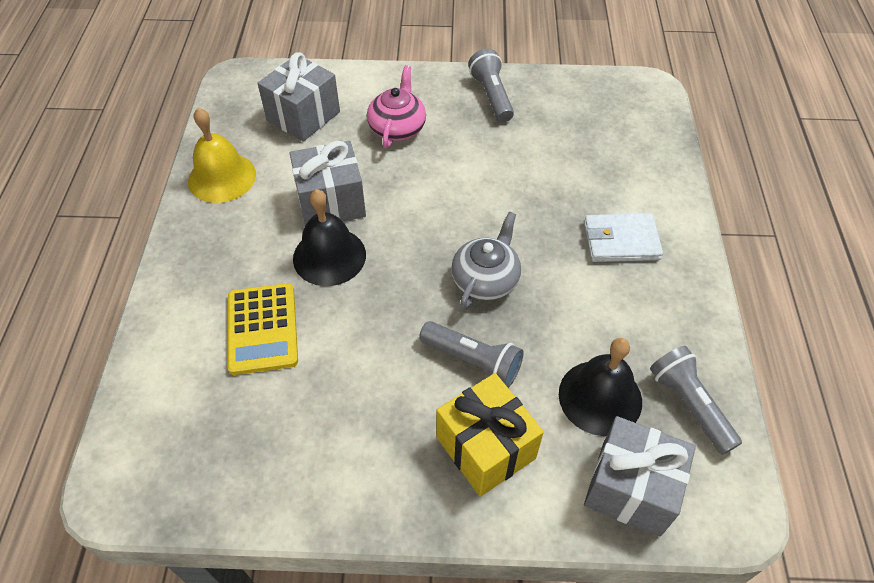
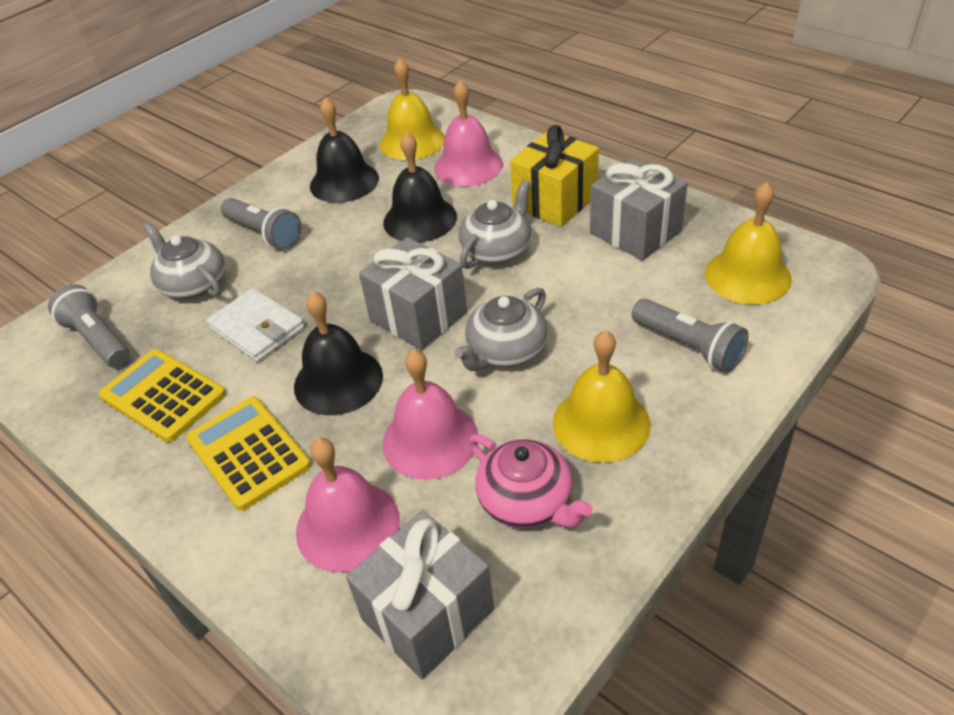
black bell: 2 -> 3
grey teapot: 1 -> 3
pink bell: 0 -> 3
yellow bell: 1 -> 3
yellow calculator: 1 -> 2

